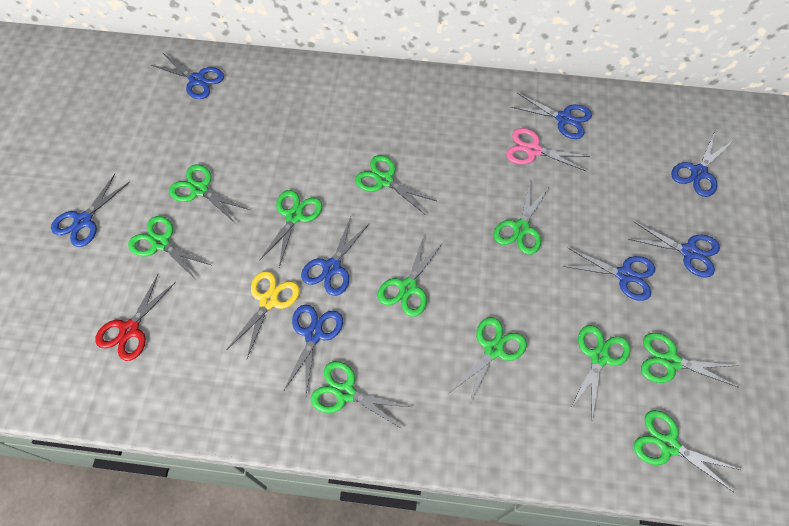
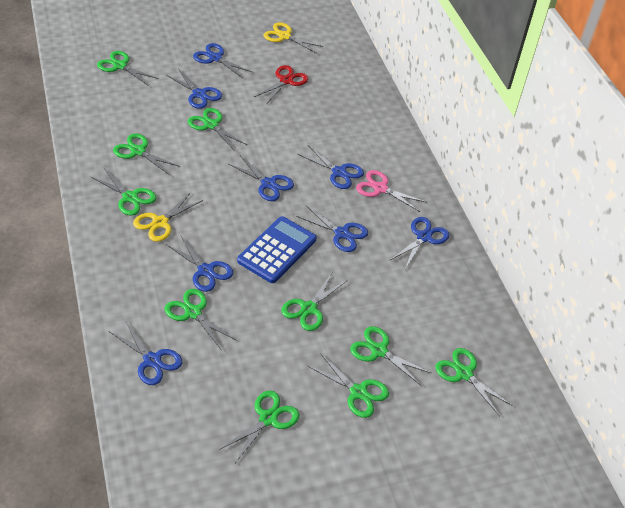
blue calculator: 0 -> 1
green scissors: 11 -> 10
yellow scissors: 1 -> 2

